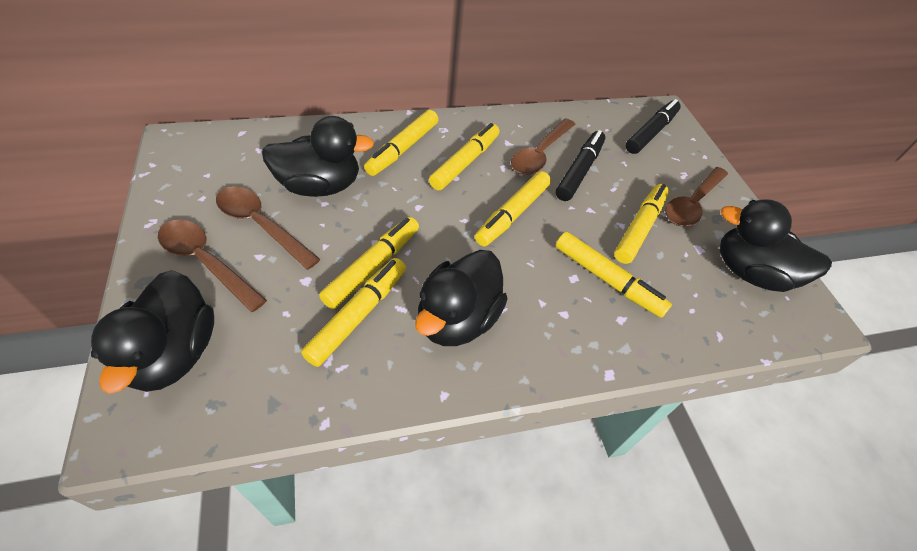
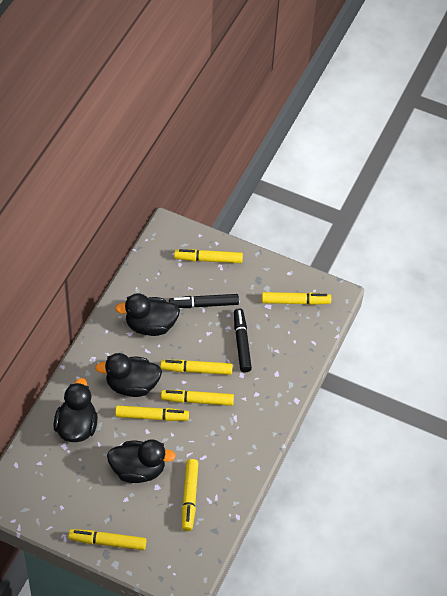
brown spoon: 4 -> 0

